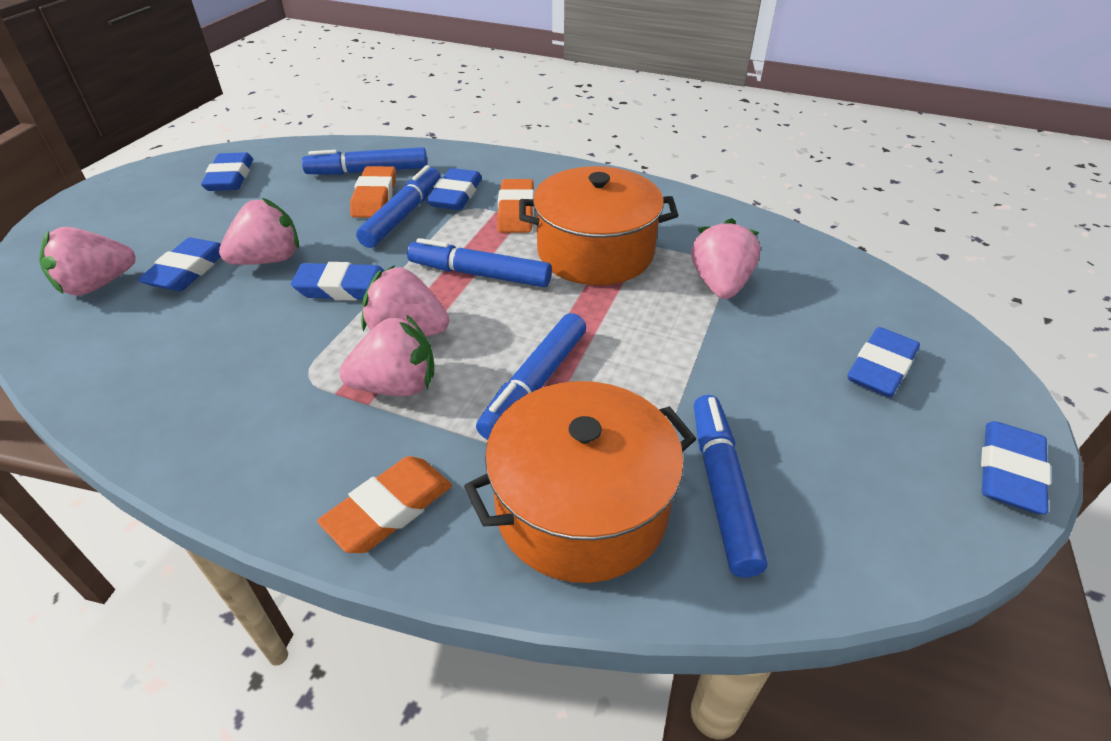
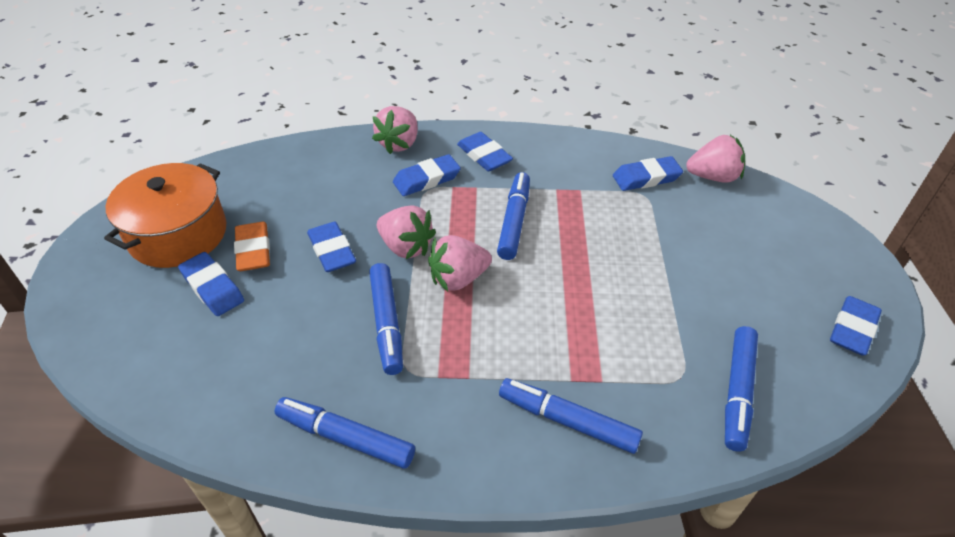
orange eraser: 3 -> 1
orange pot: 2 -> 1
pink strawberry: 5 -> 4

